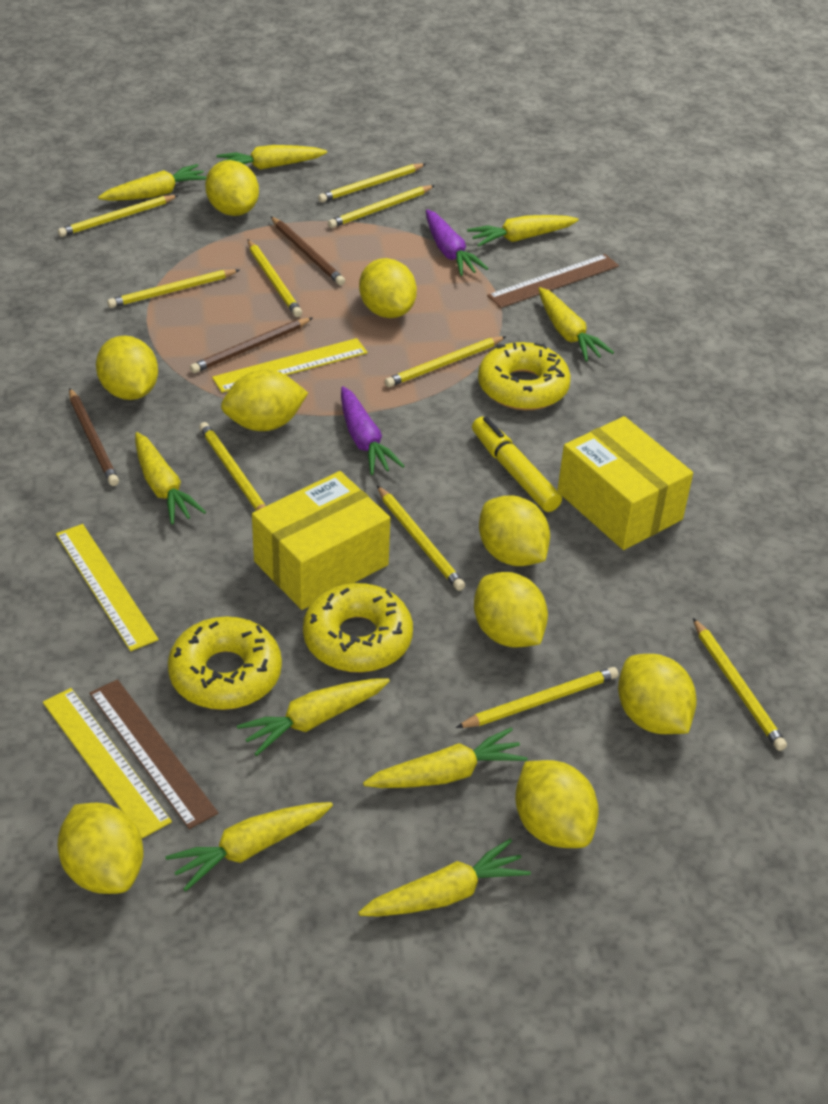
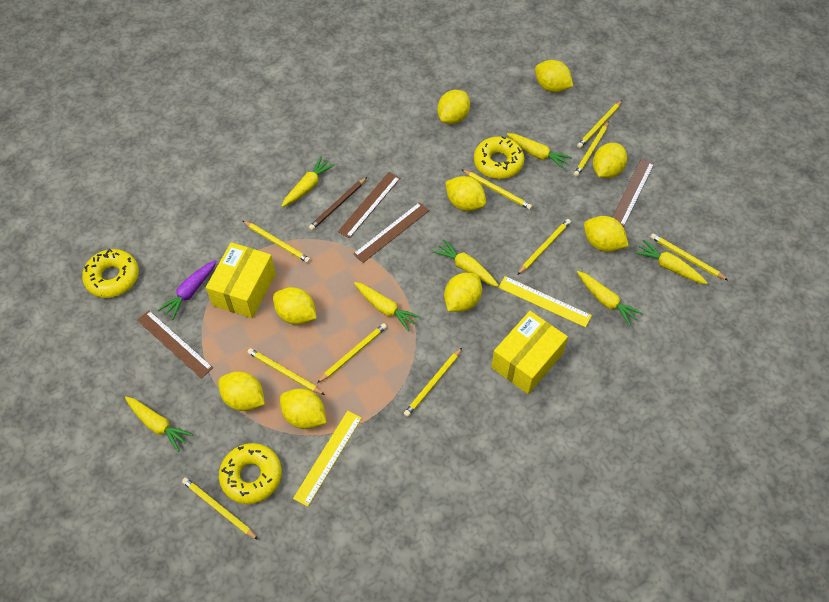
brown pencil: 3 -> 1
brown ruler: 2 -> 4
purple carrot: 2 -> 1
yellow carrot: 9 -> 7
yellow marker: 1 -> 0
yellow ruler: 3 -> 2

